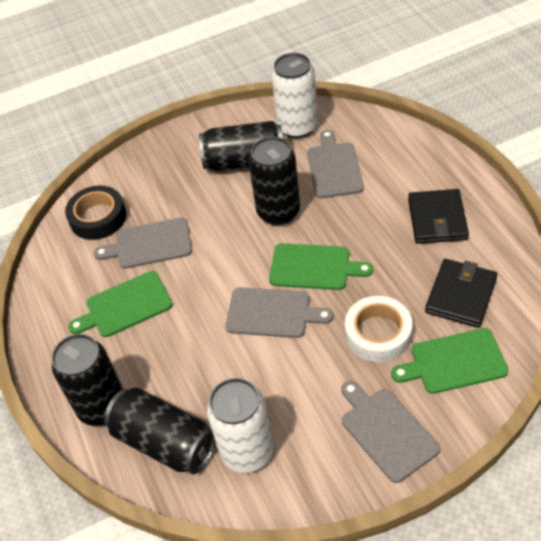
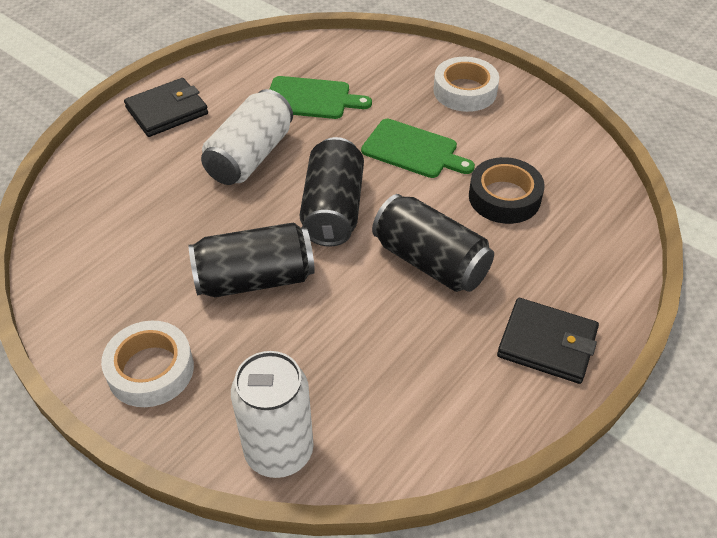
black can: 4 -> 3
green cutting board: 3 -> 2
grey cutting board: 4 -> 0
white tape: 1 -> 2

